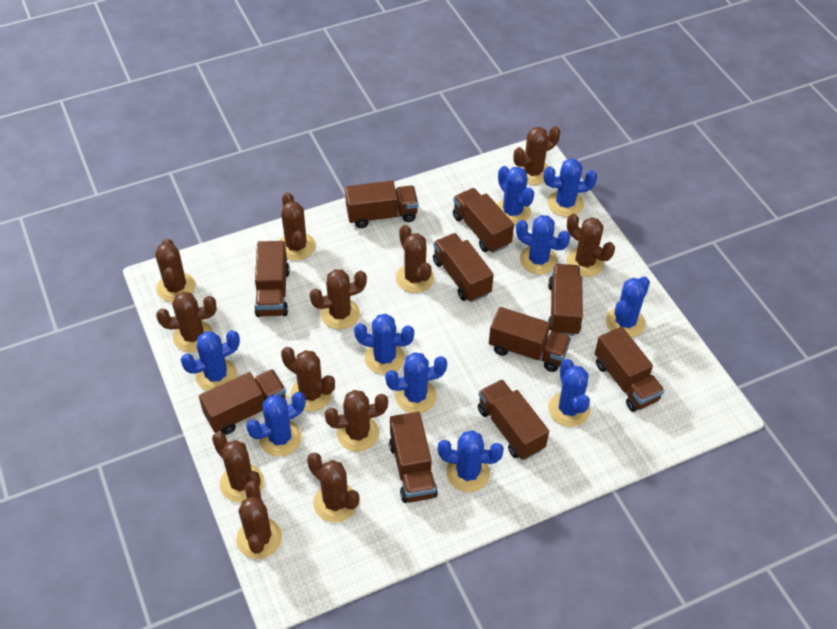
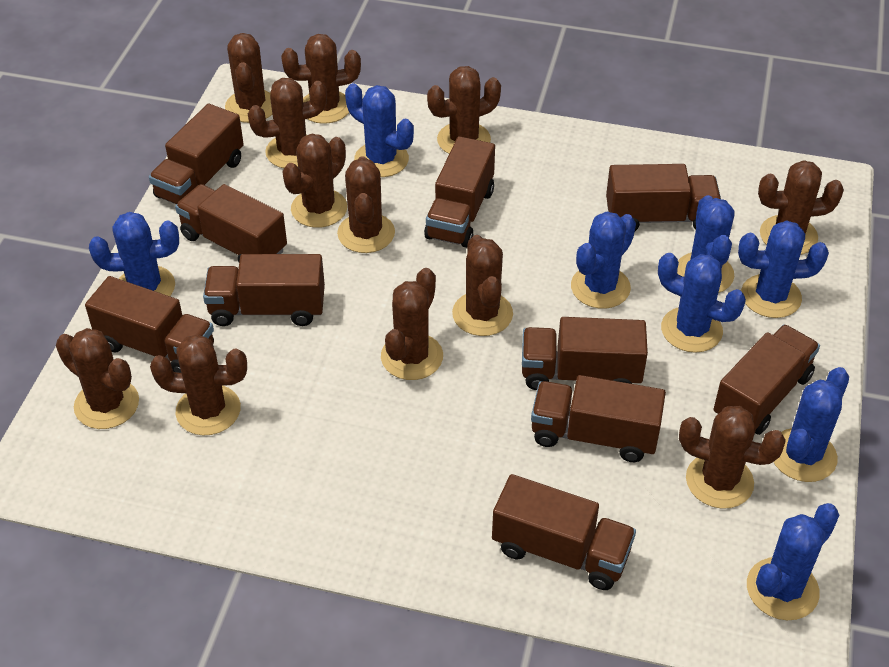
blue cactus: 10 -> 8

